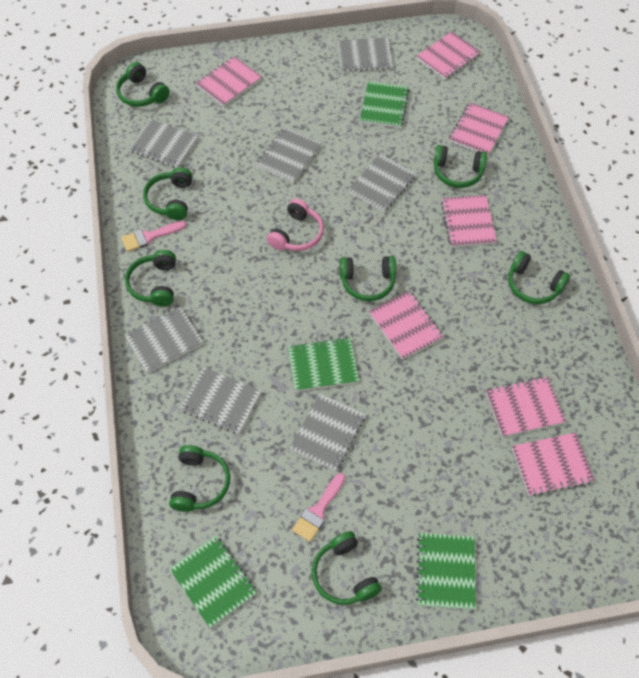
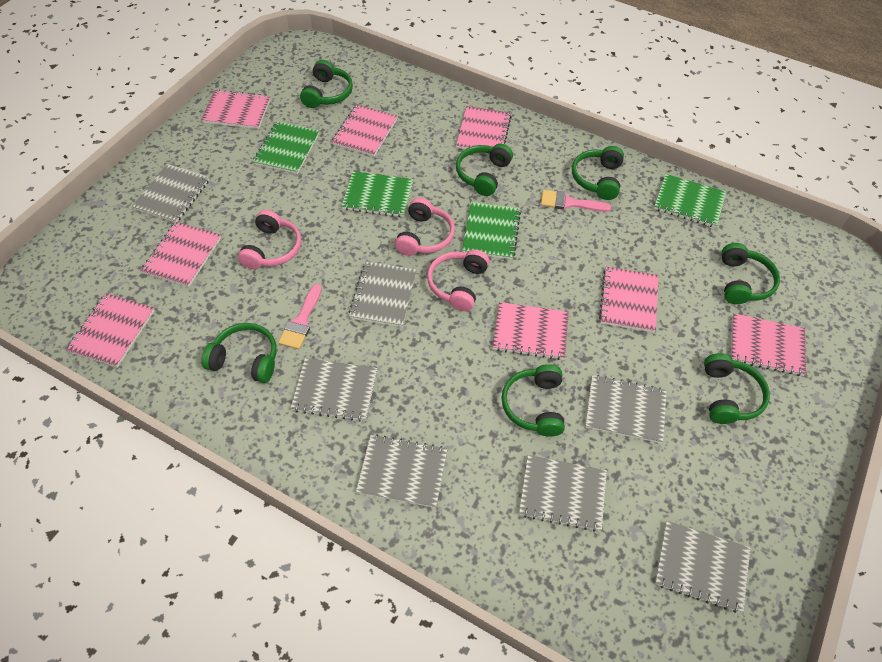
green headphones: 8 -> 7
pink headphones: 1 -> 3
pink notebook: 7 -> 8

